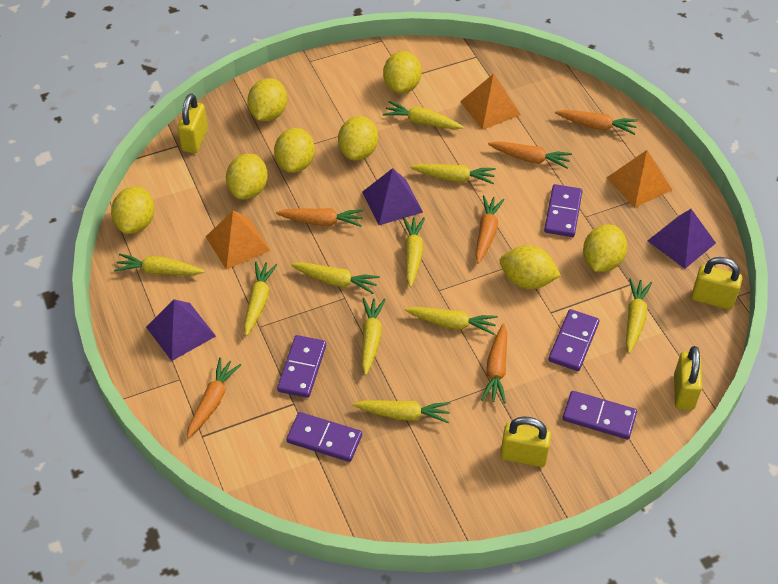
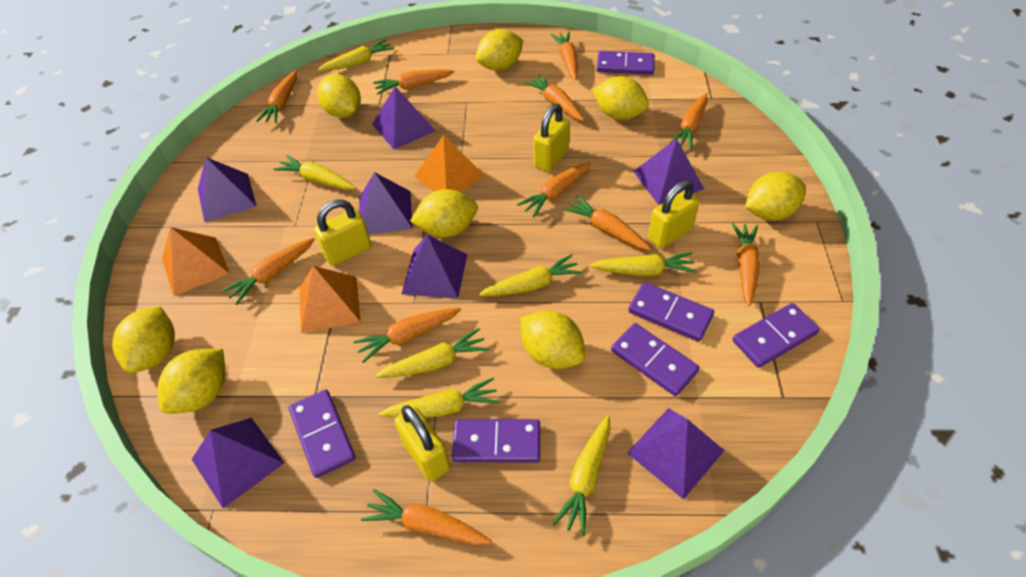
orange carrot: 6 -> 11
purple domino: 5 -> 6
purple pyramid: 3 -> 7
yellow carrot: 10 -> 7

